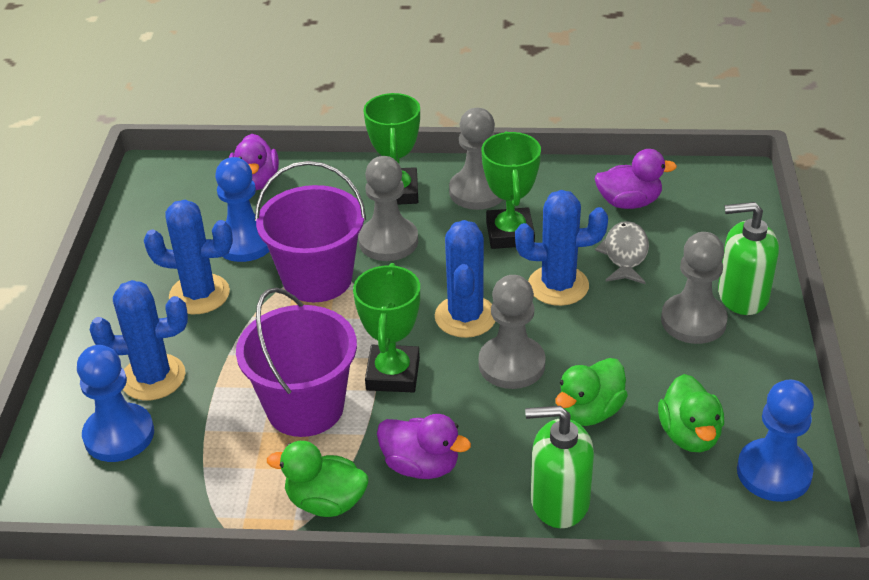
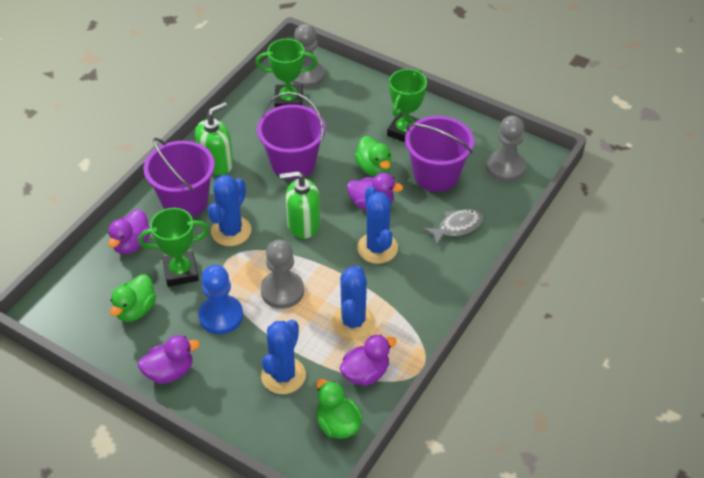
blue pawn: 3 -> 1
grey pawn: 4 -> 3
purple bucket: 2 -> 3
purple duck: 3 -> 4

